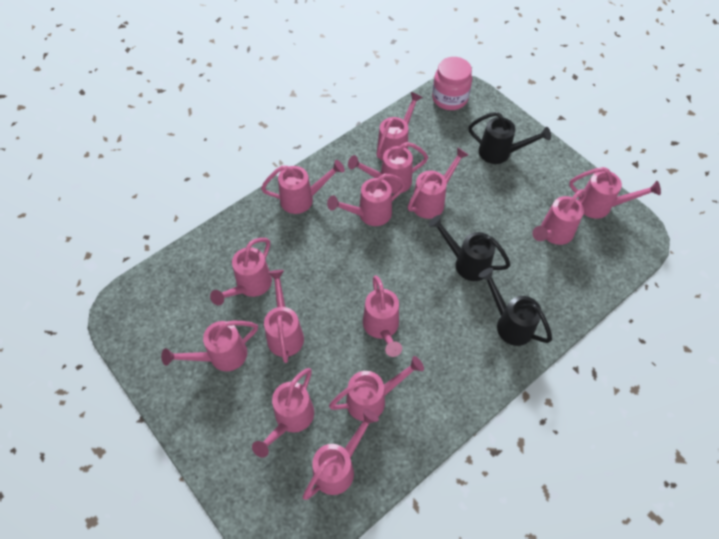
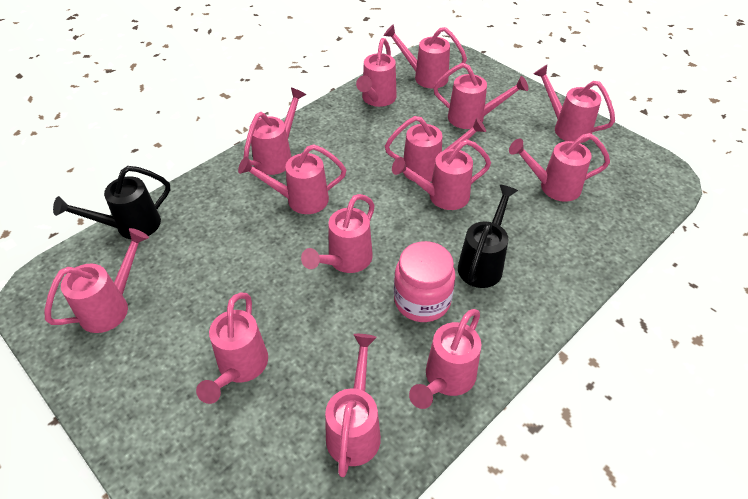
black watering can: 3 -> 2

